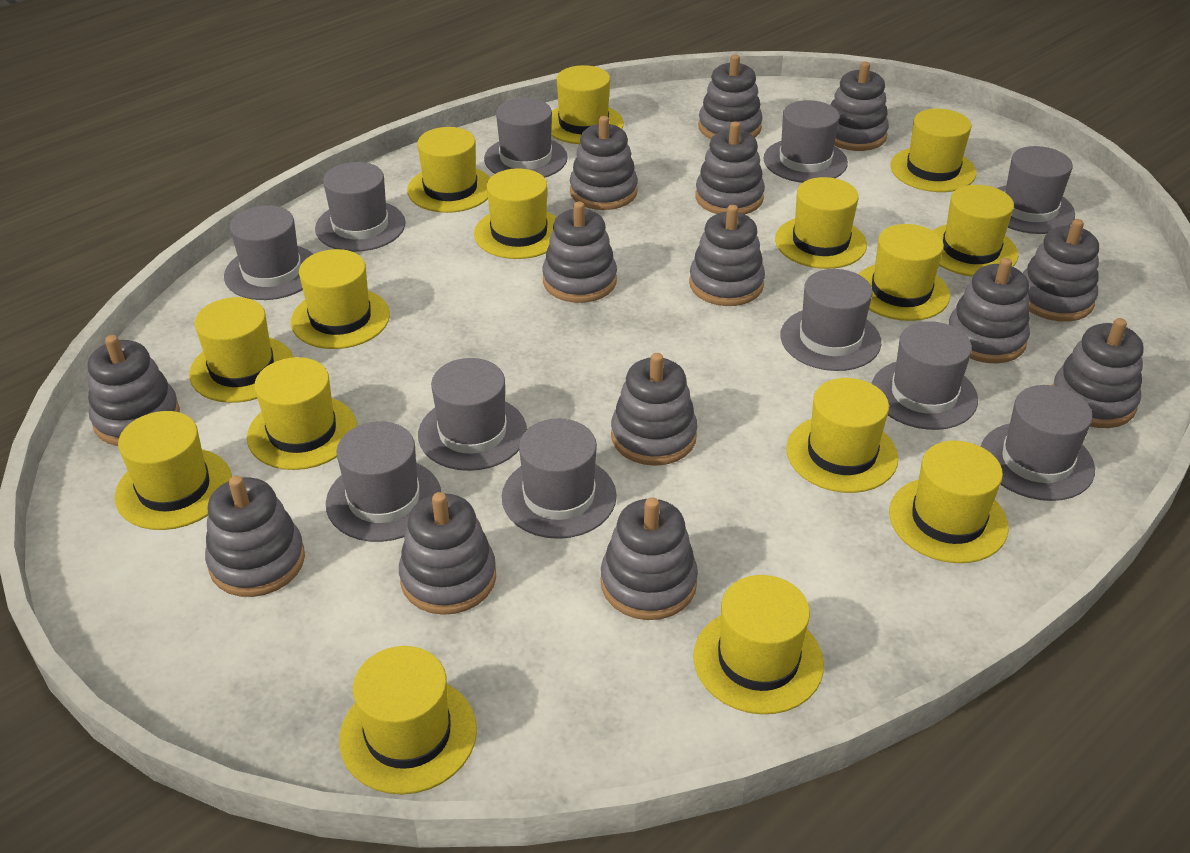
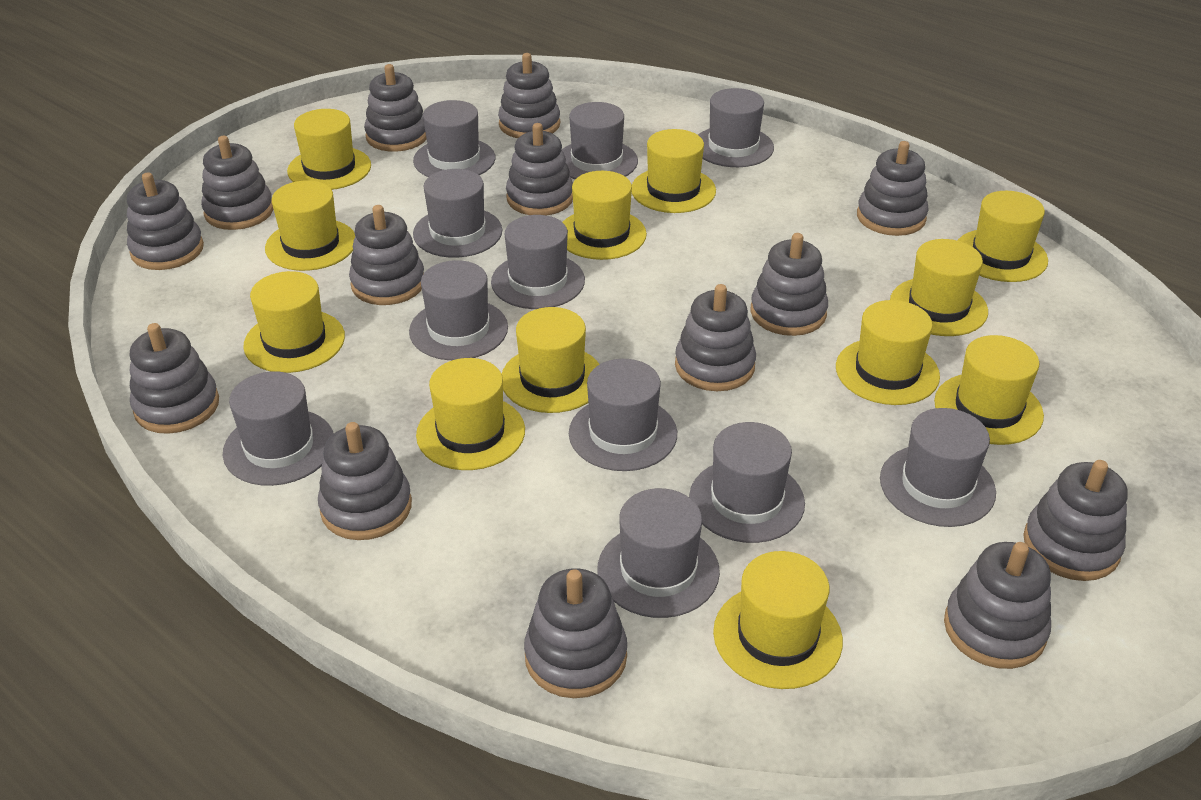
yellow hat: 15 -> 12

